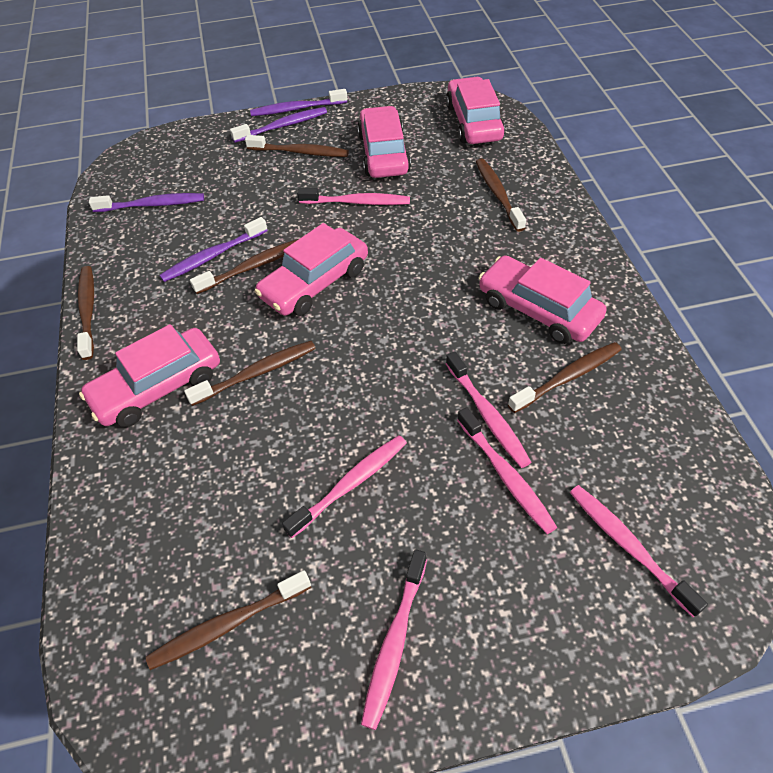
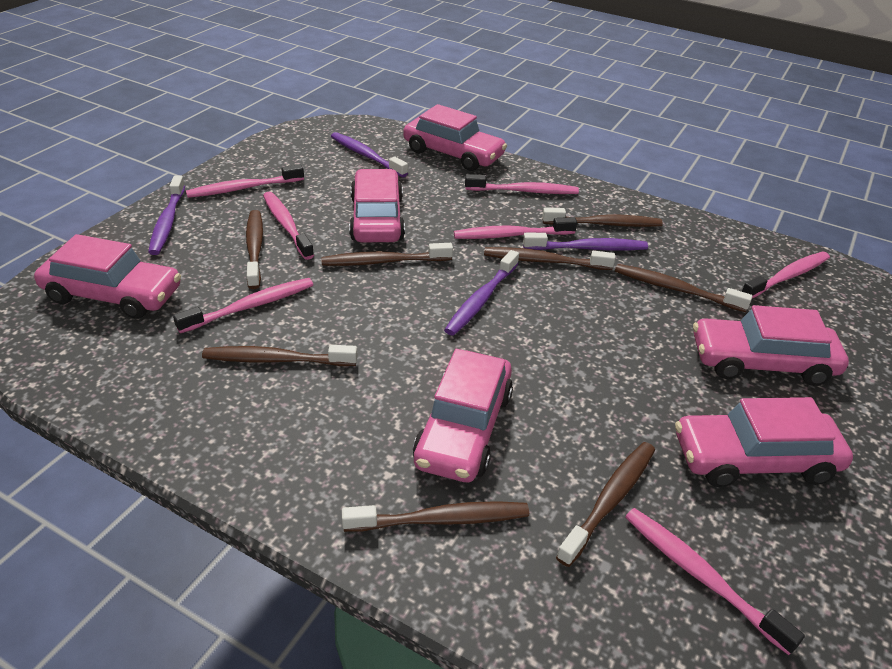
brown toothbrush: 7 -> 8
pink car: 5 -> 6
pink toothbrush: 6 -> 7

